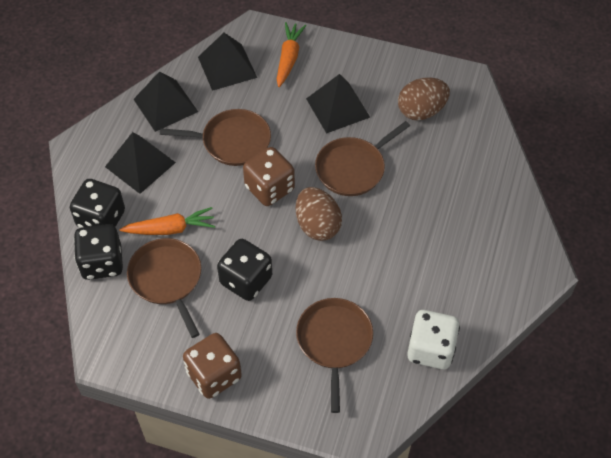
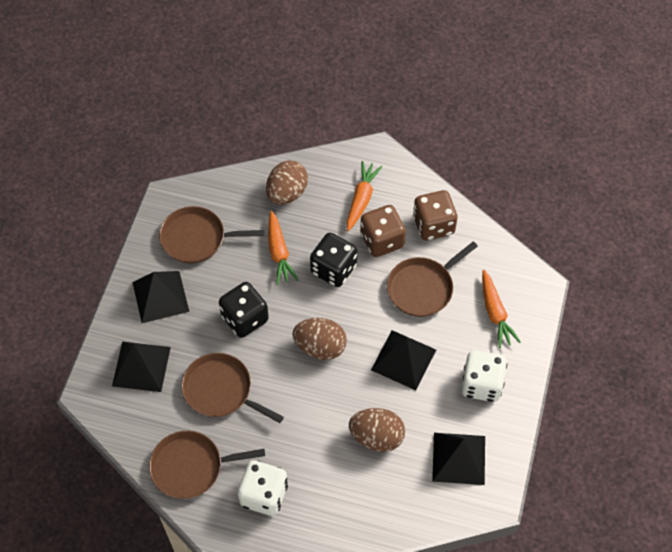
black dice: 3 -> 2
brown egg: 2 -> 3
orange carrot: 2 -> 3
white dice: 1 -> 2

